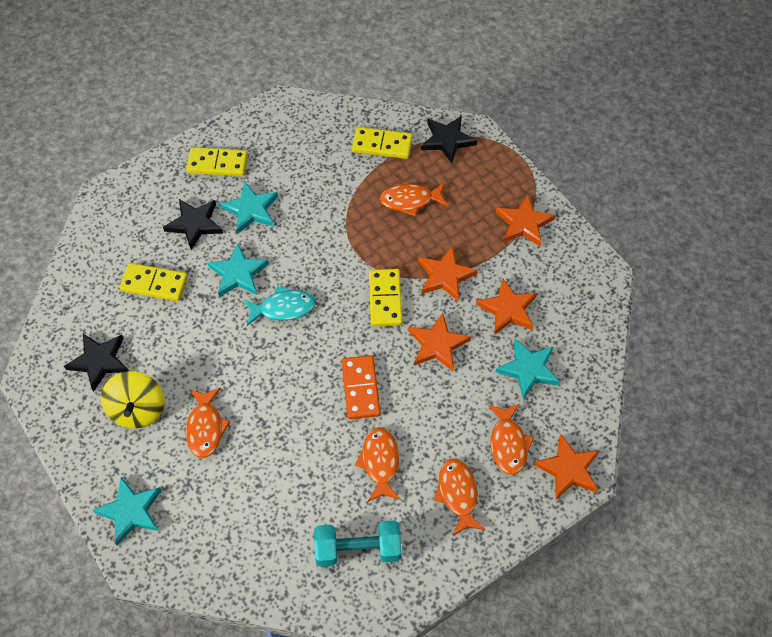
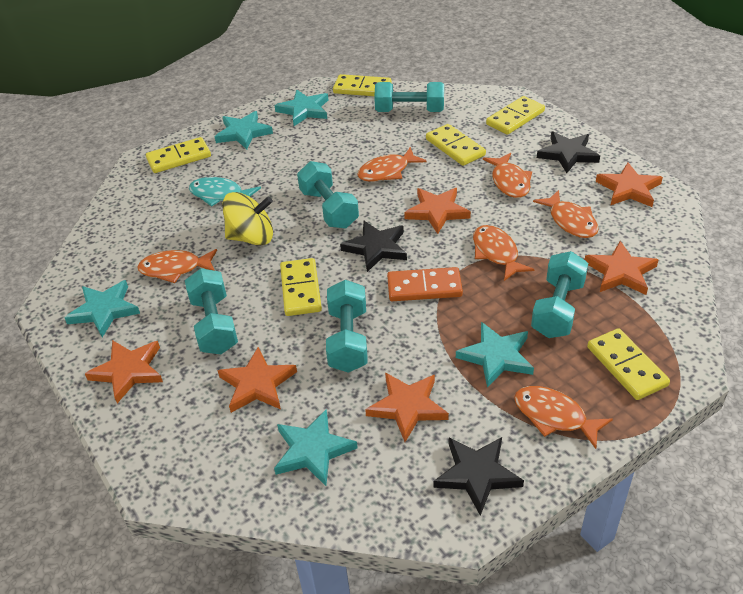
orange fish: 5 -> 6
orange star: 5 -> 6
turquoise dumbbell: 1 -> 5
turquoise star: 4 -> 5
yellow domino: 4 -> 6

